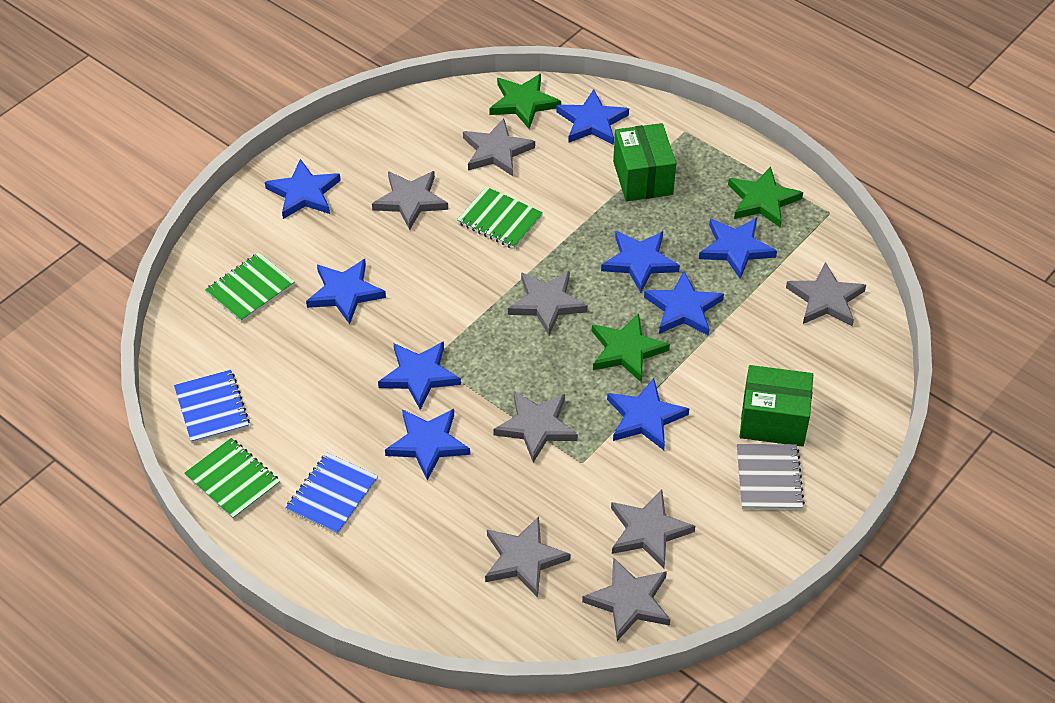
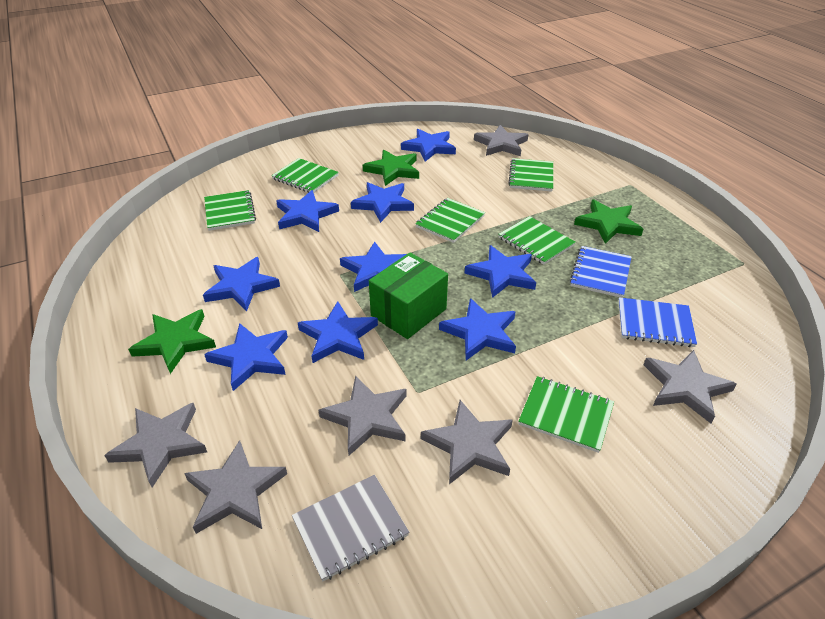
green box: 2 -> 1
green notebook: 3 -> 6
grey star: 8 -> 6

